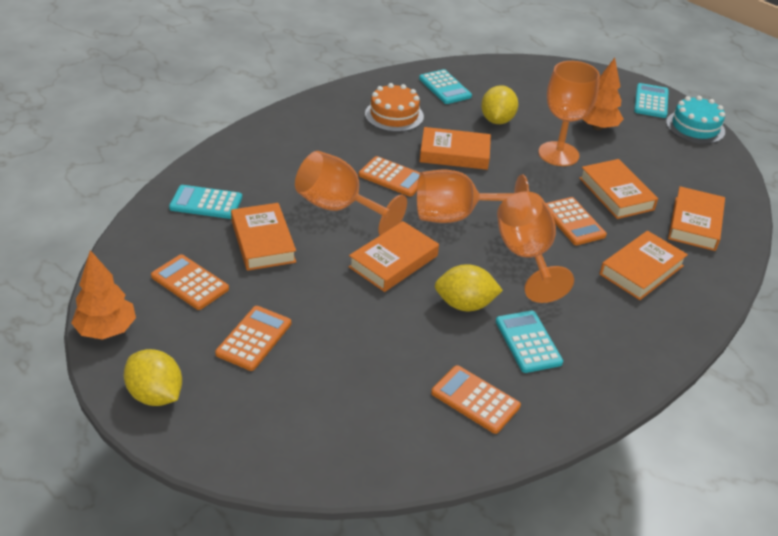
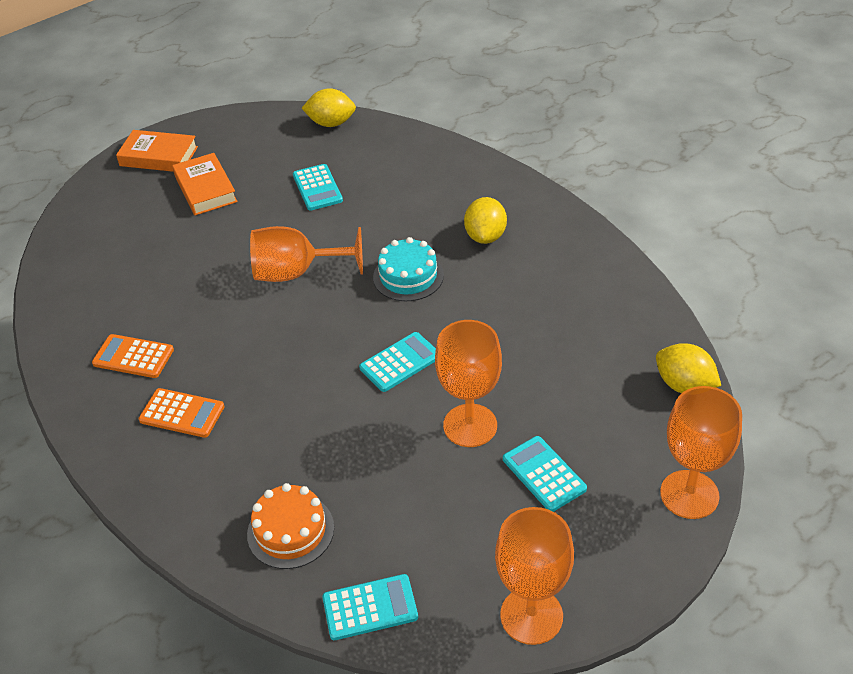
orange book: 6 -> 2
orange calculator: 5 -> 2
orange tree: 2 -> 0

